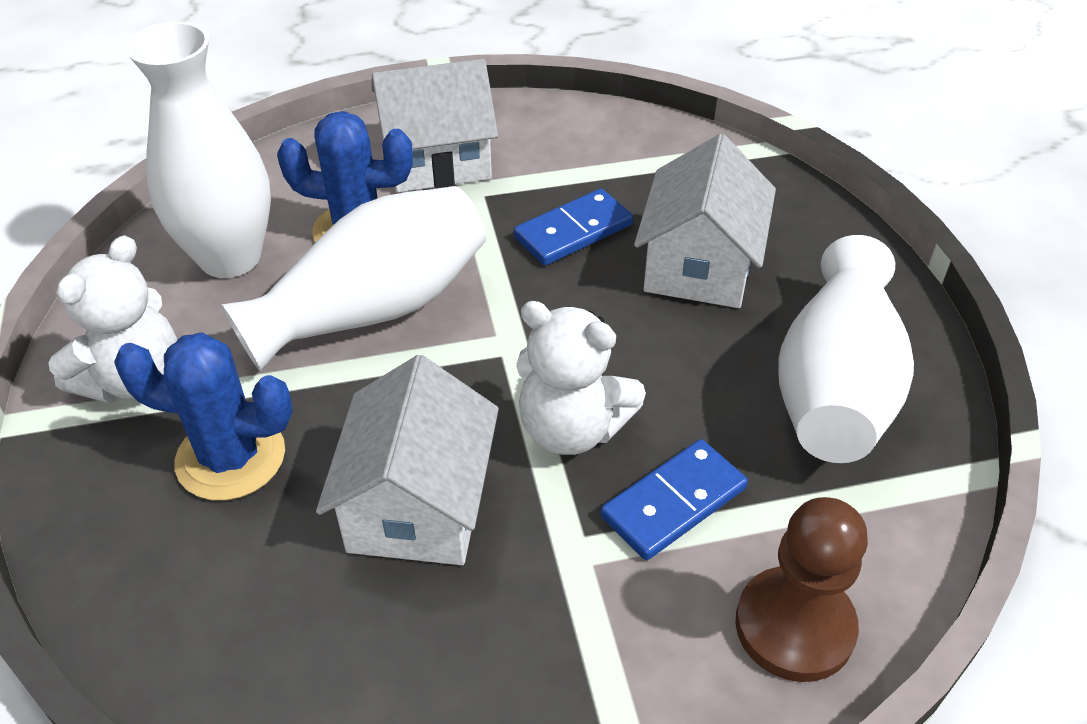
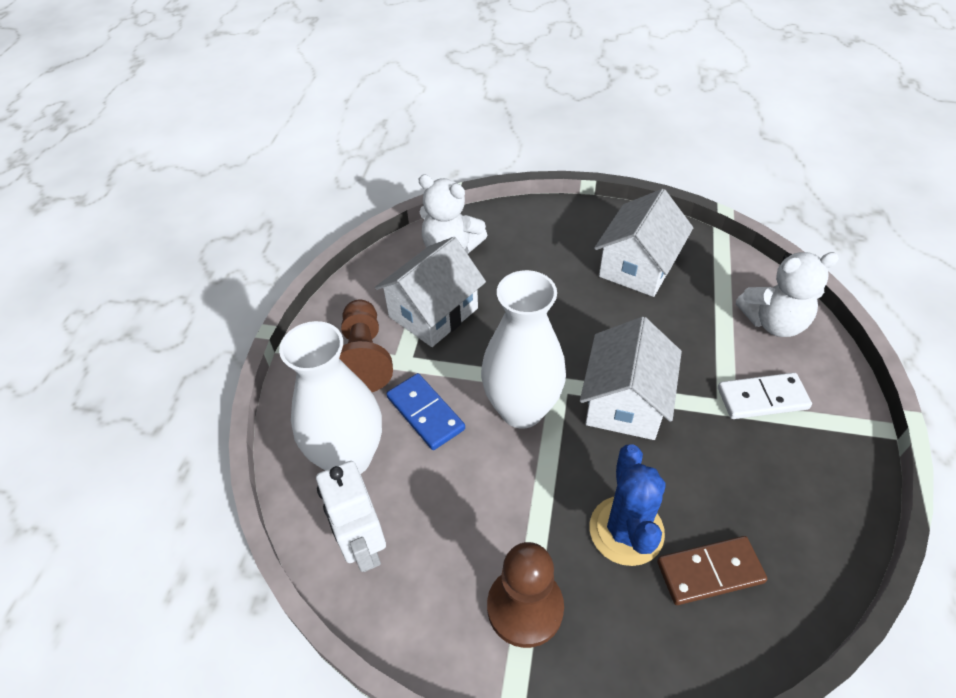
blue cactus: 2 -> 1
blue domino: 2 -> 1
brown domino: 0 -> 1
brown pawn: 1 -> 2
white domino: 0 -> 1
white robot: 0 -> 1
white vase: 3 -> 2

